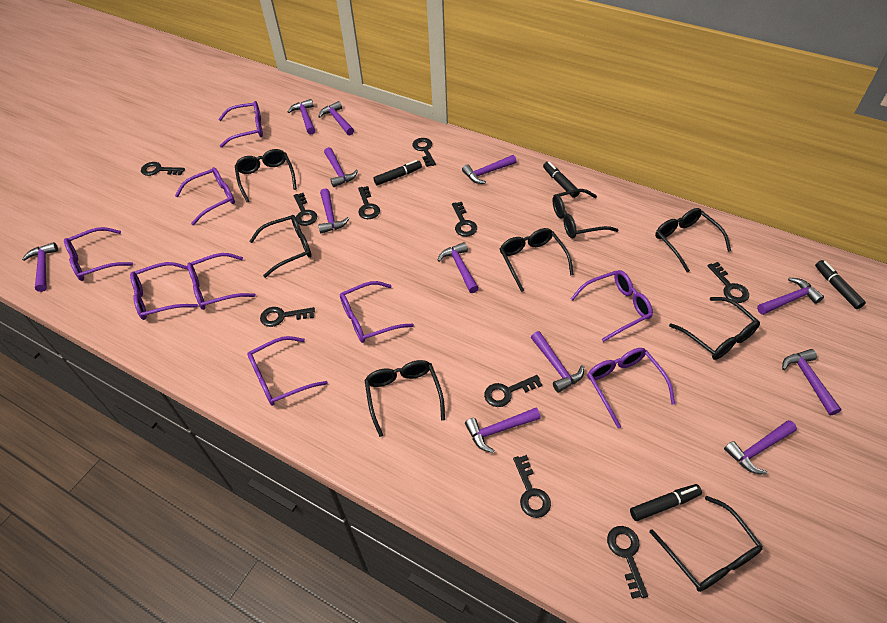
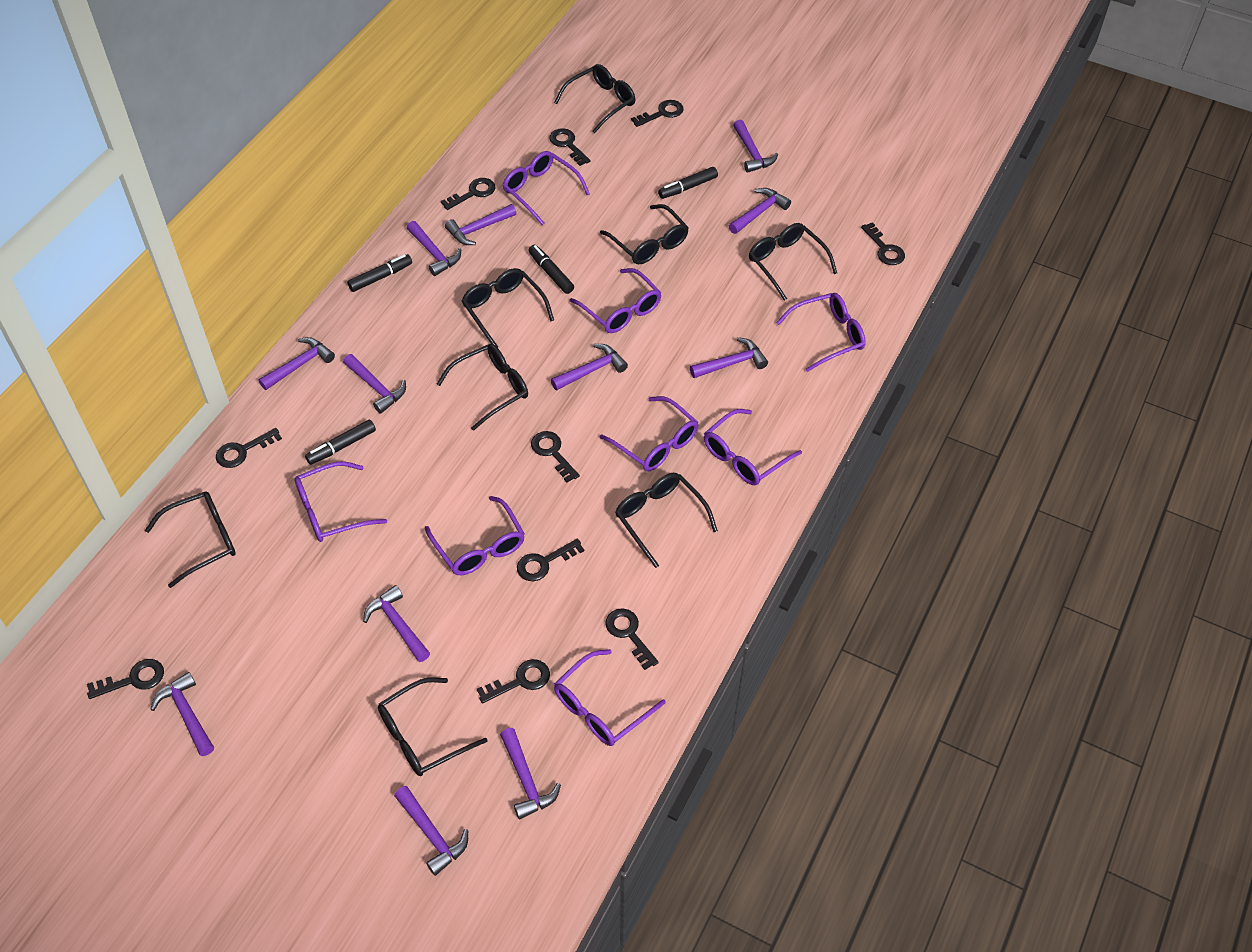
purple glasses: 9 -> 8

